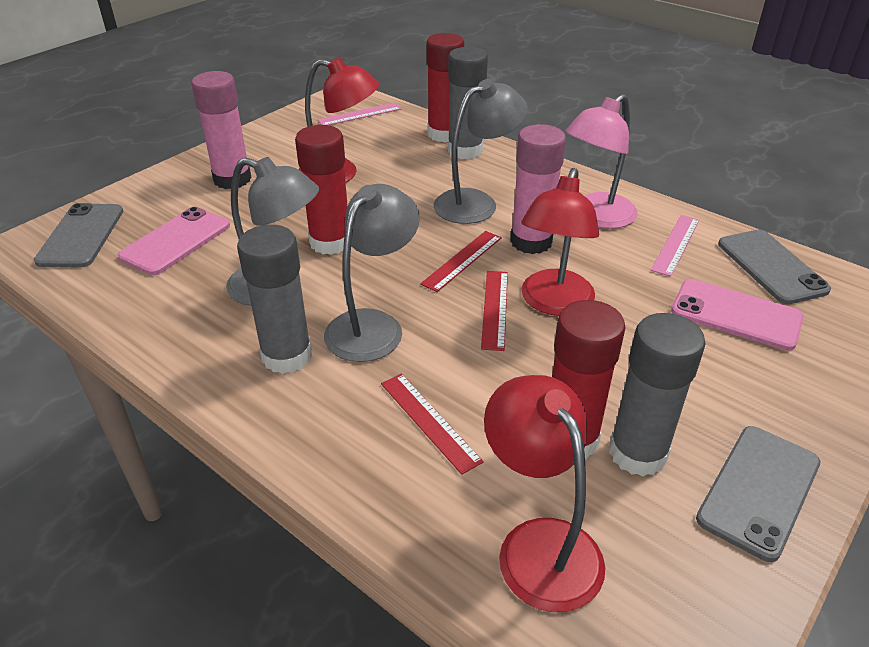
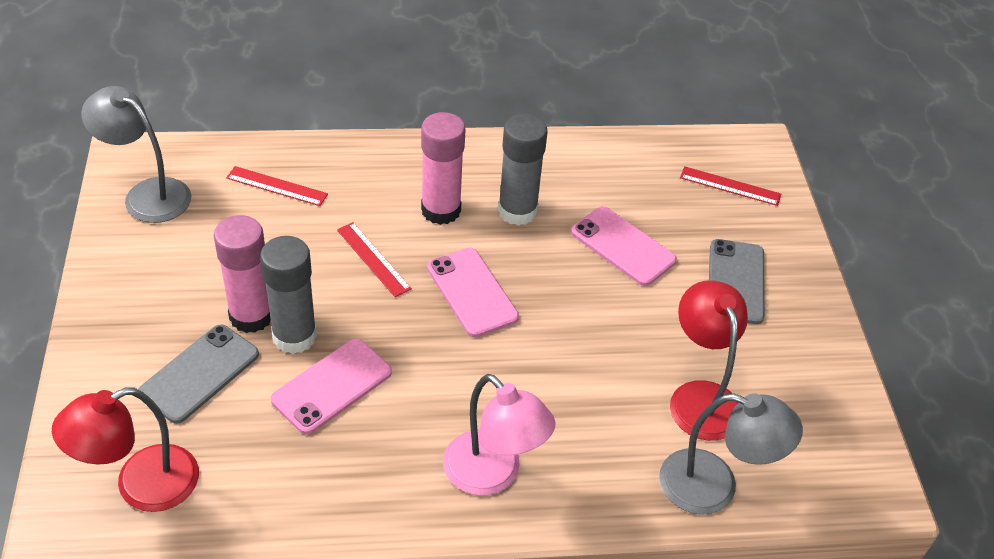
grey glue stick: 3 -> 2
grey lamp: 3 -> 2
grey phone: 3 -> 2
pink phone: 2 -> 3
pink ruler: 2 -> 0
red glue stick: 3 -> 0
red lamp: 3 -> 2

